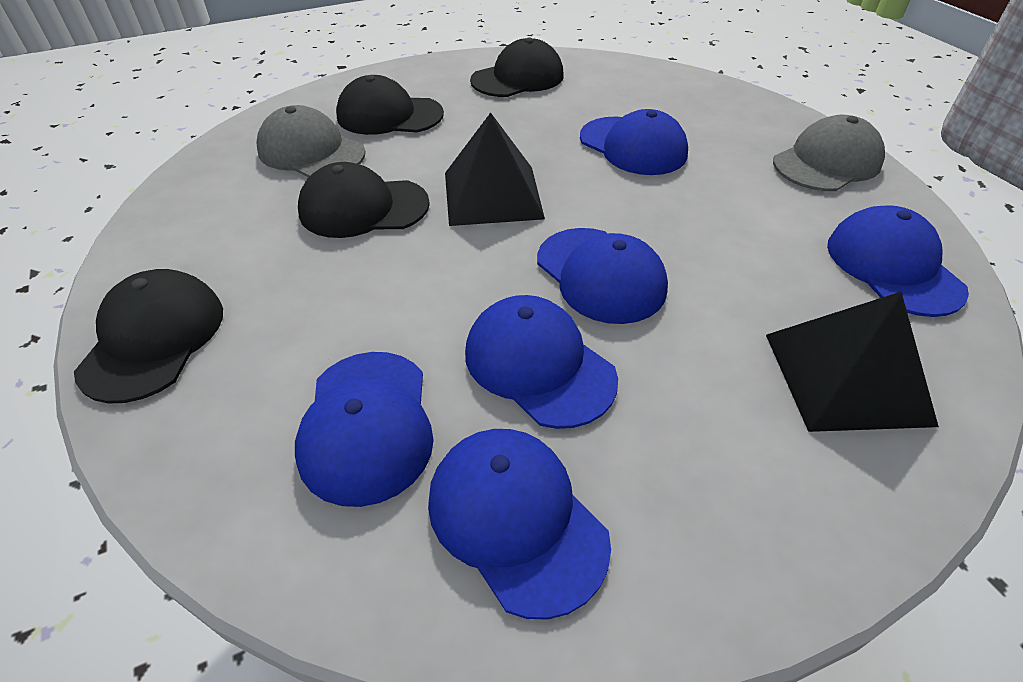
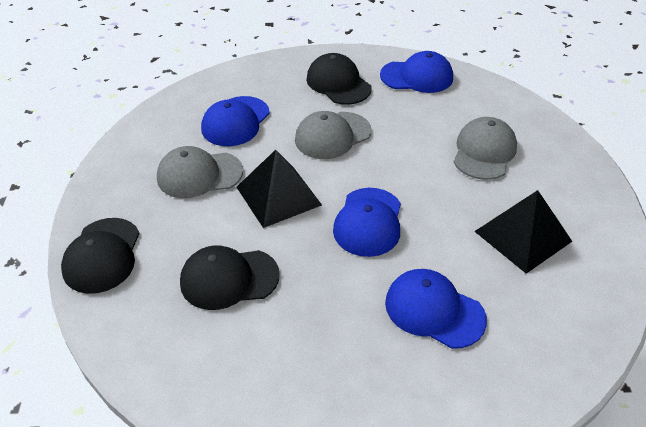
black cap: 4 -> 3
blue cap: 6 -> 4
grey cap: 2 -> 3

